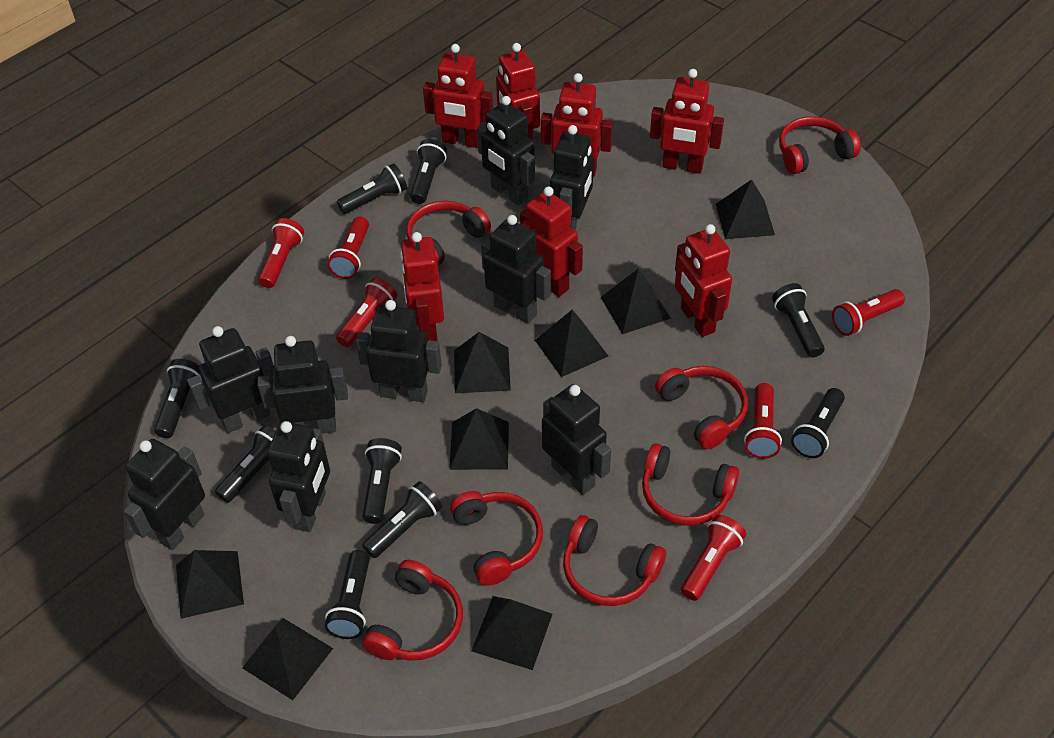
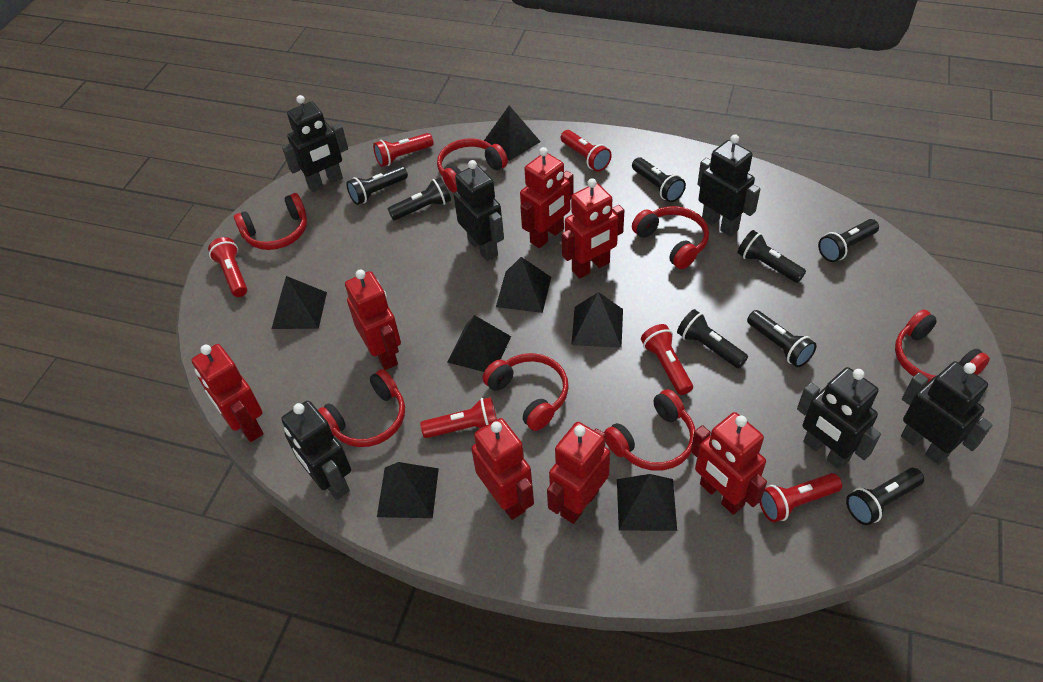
black flashlight: 9 -> 8
black pyramid: 8 -> 7
black robot: 9 -> 6

